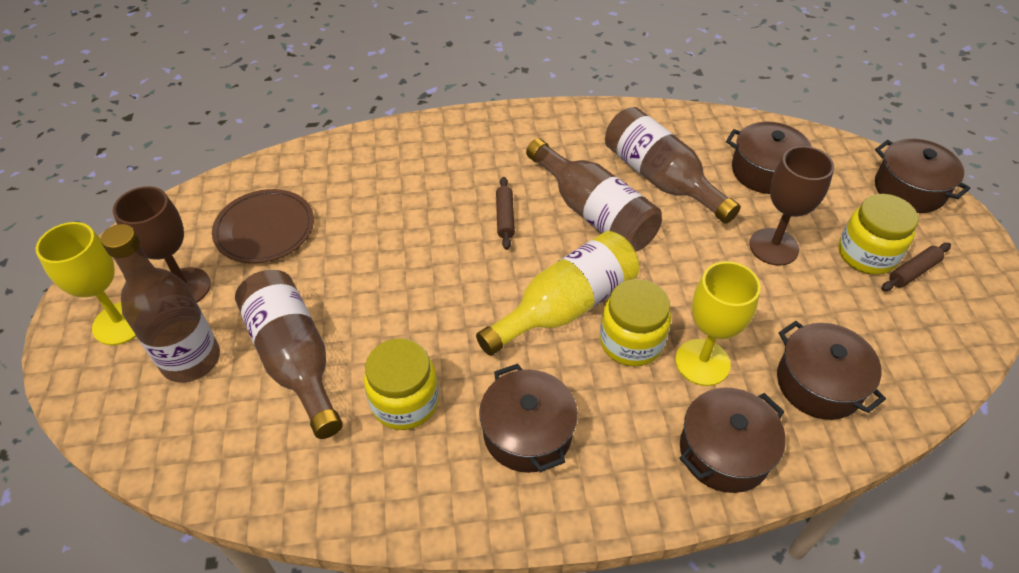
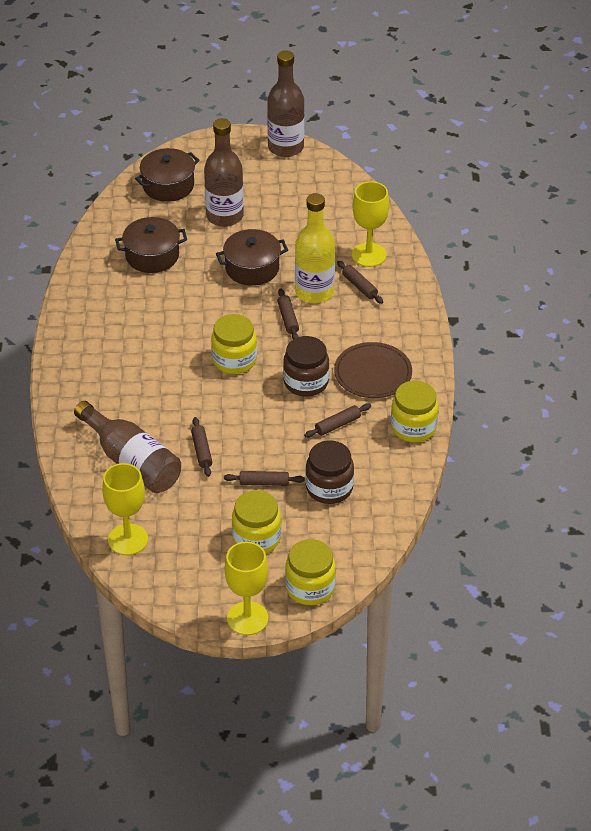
brown bottle: 4 -> 3
brown goblet: 2 -> 0
brown jar: 0 -> 2
brown pot: 5 -> 3
brown rolling pin: 2 -> 5
yellow goblet: 2 -> 3
yellow jar: 3 -> 4

